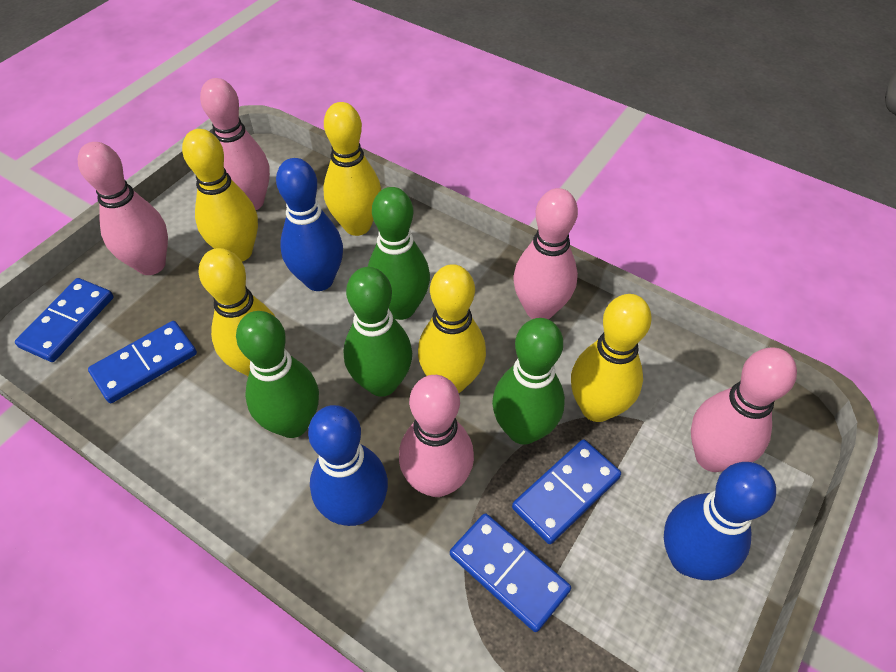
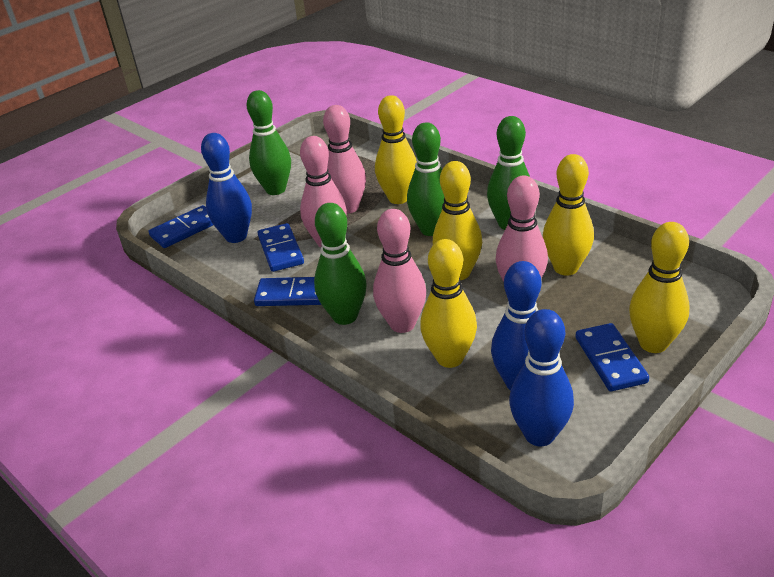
pink bowling pin: 5 -> 4

